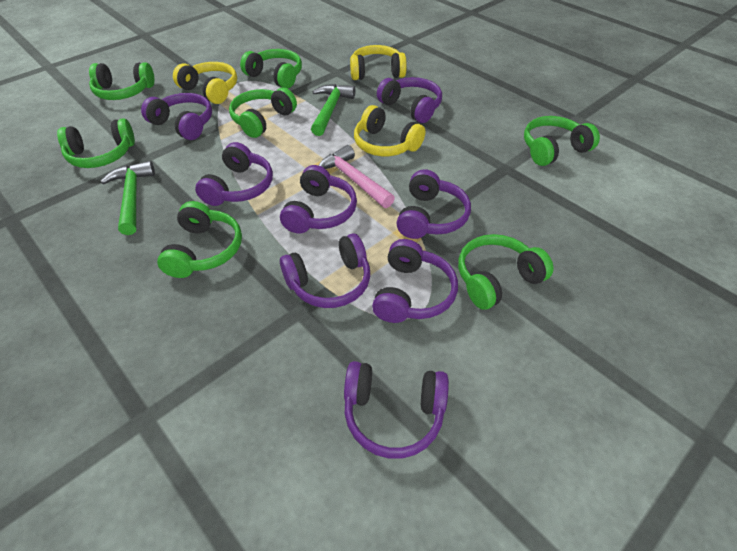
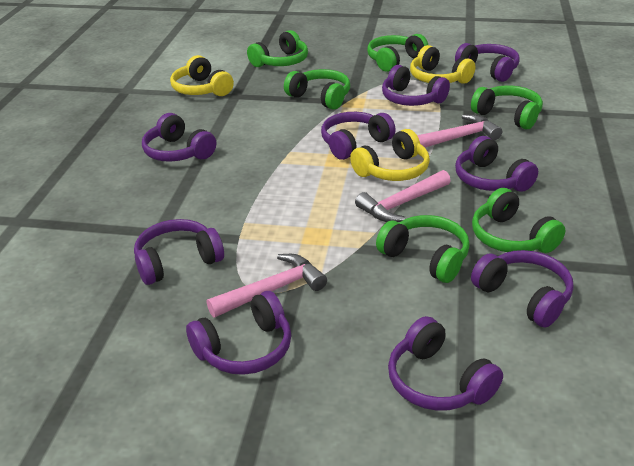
green hammer: 2 -> 0
green headphones: 7 -> 6
pink hammer: 1 -> 3
purple headphones: 8 -> 9

